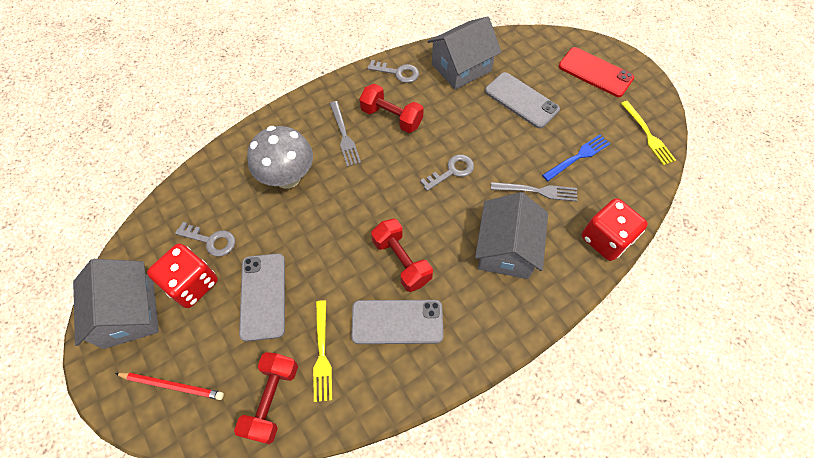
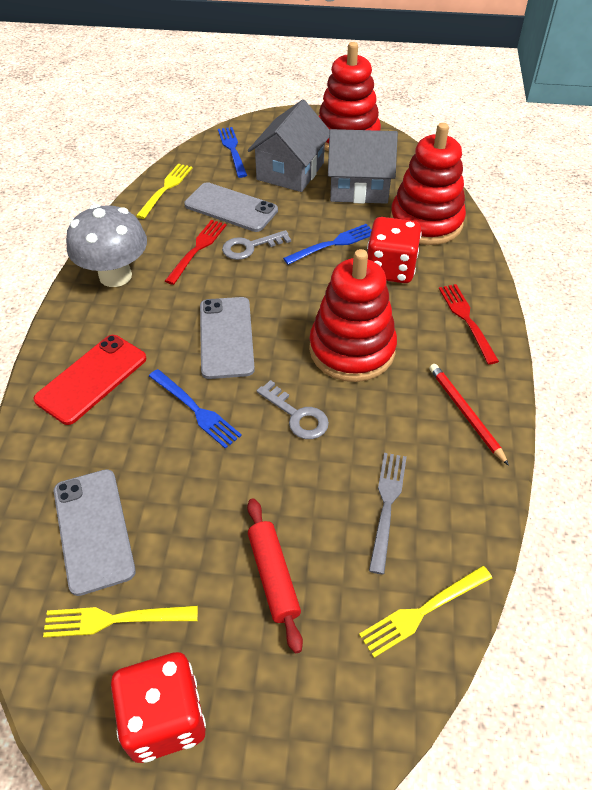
blue fork: 1 -> 3
grey fork: 2 -> 1
grey house: 3 -> 2
grey key: 3 -> 2
red dumbbell: 3 -> 0
red fork: 0 -> 2
red rolling pin: 0 -> 1
red stacking toy: 0 -> 3
yellow fork: 2 -> 3

